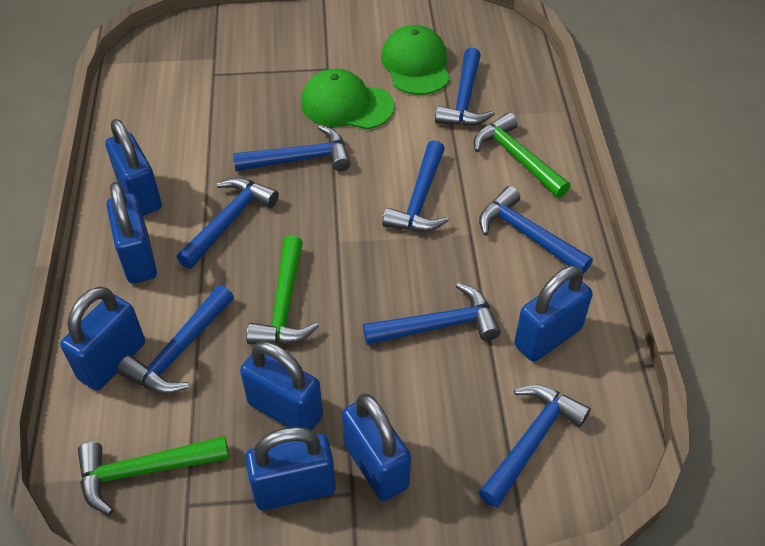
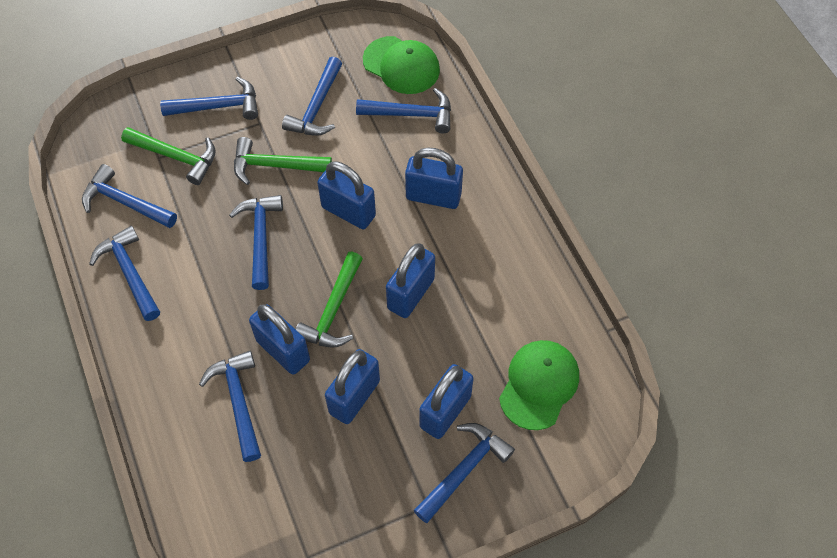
blue padlock: 7 -> 6

